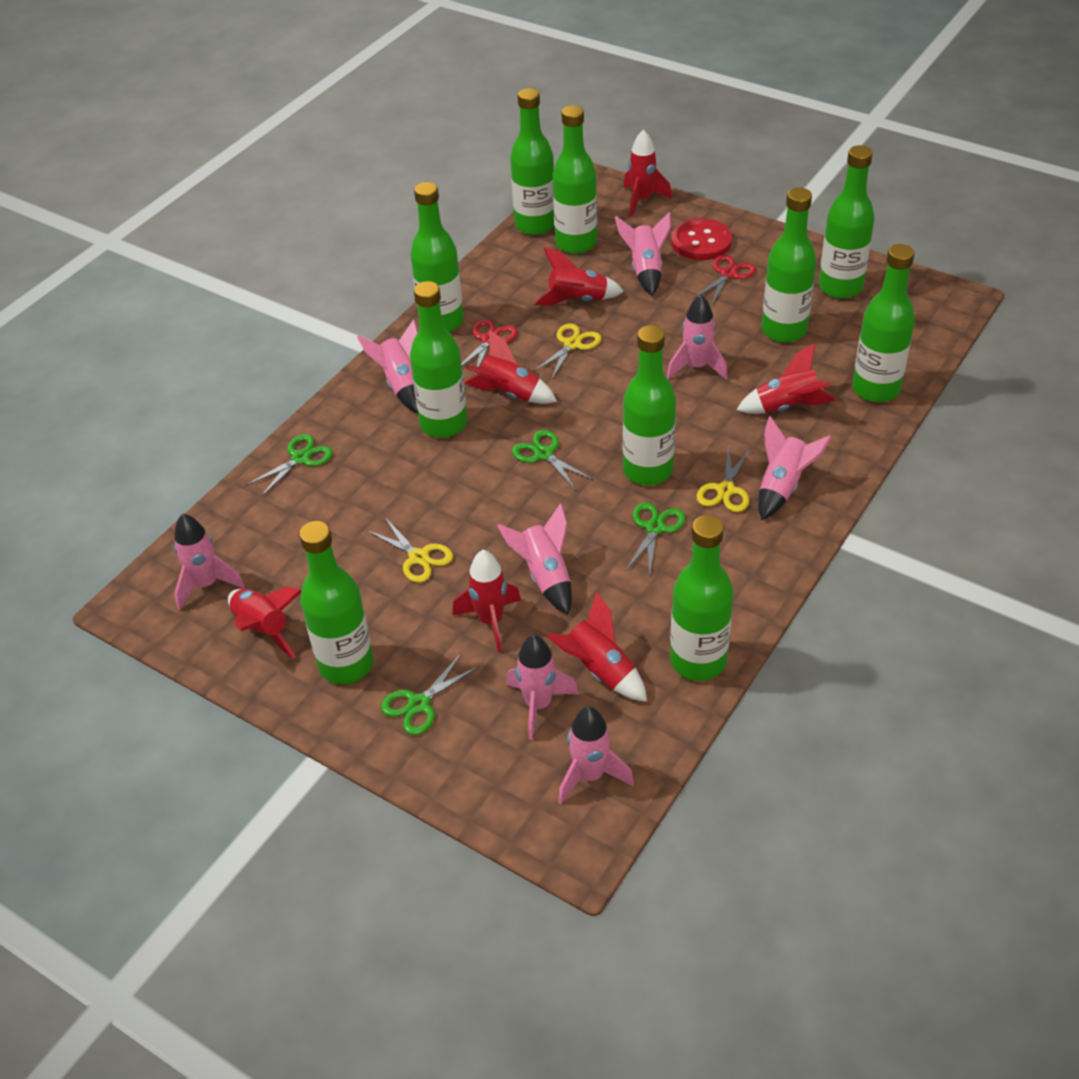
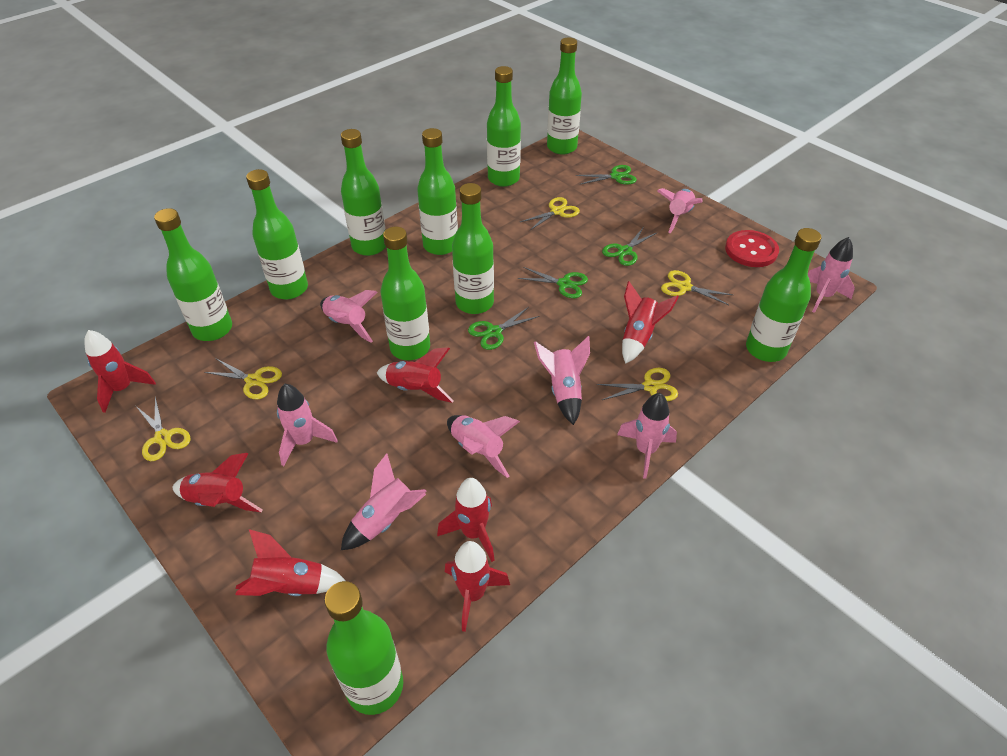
red scissors: 2 -> 0
yellow scissors: 3 -> 5

